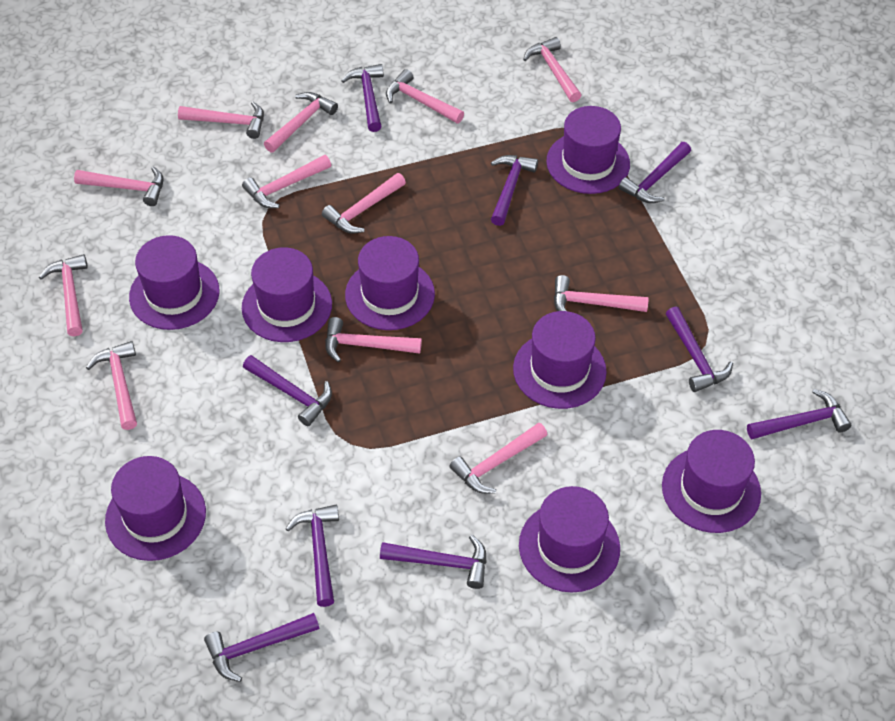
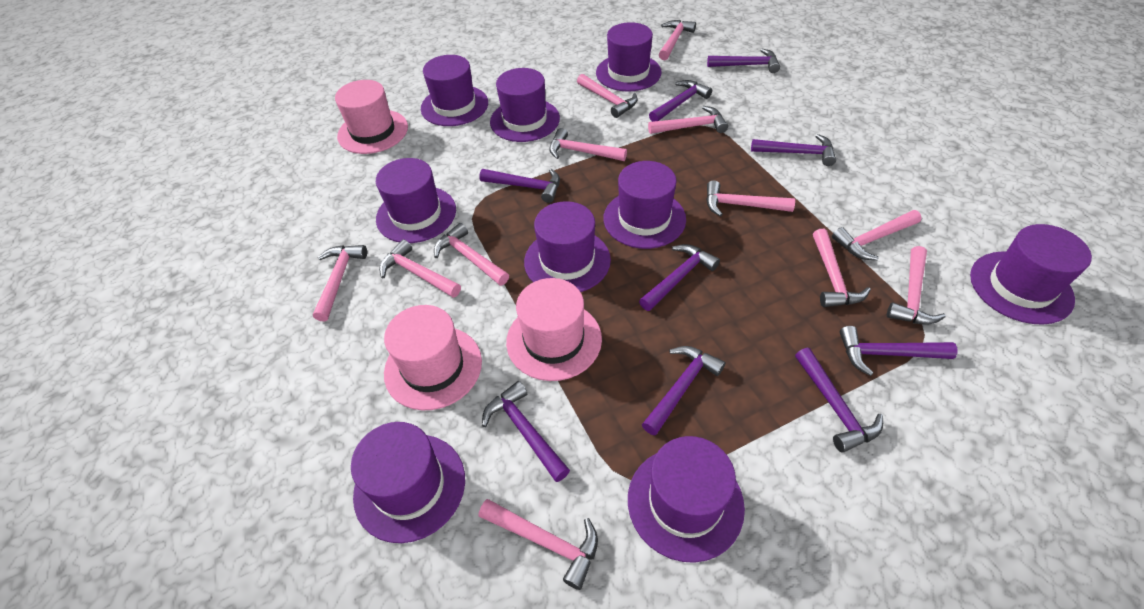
pink hat: 0 -> 3
purple hat: 8 -> 9

